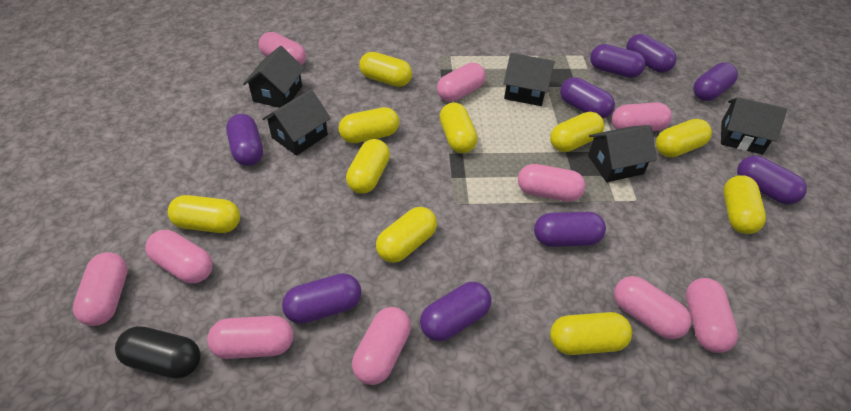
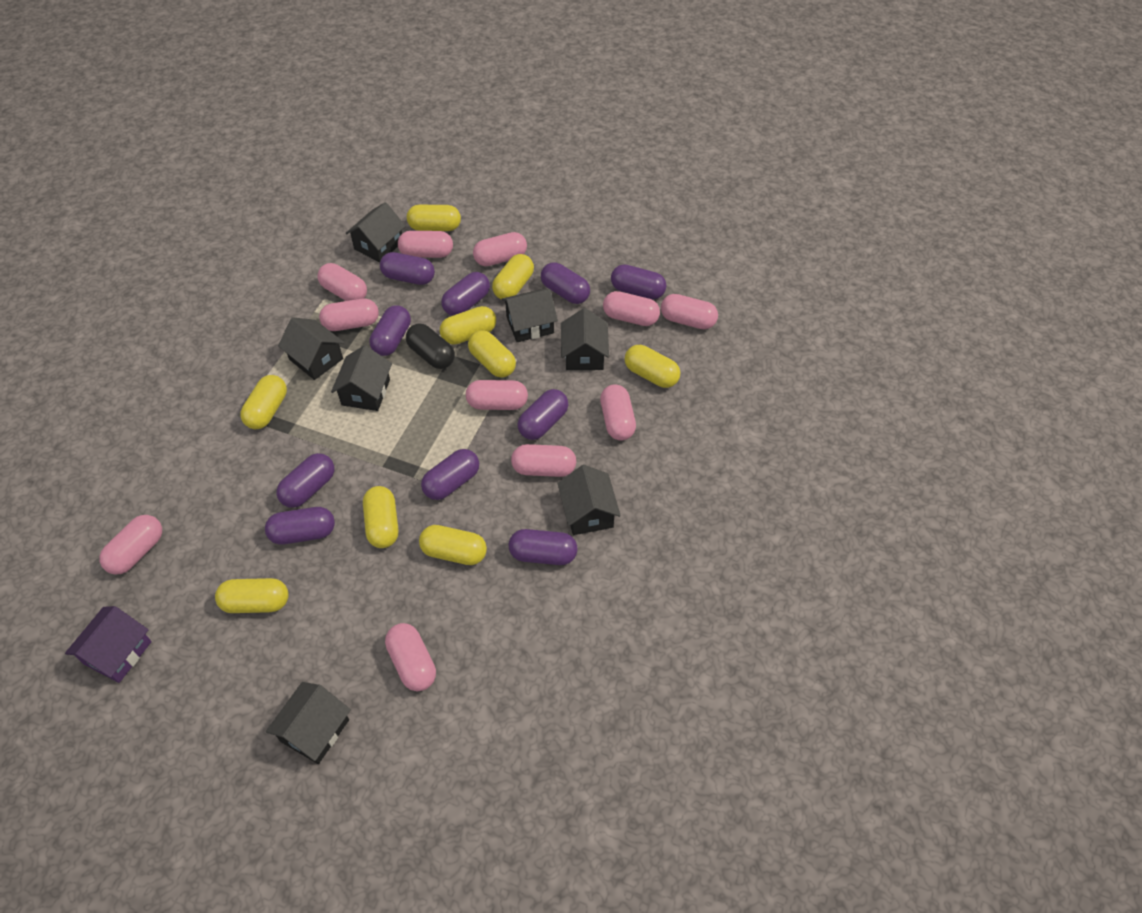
black house: 5 -> 7
pink capsule: 10 -> 11
purple capsule: 9 -> 10
purple house: 0 -> 1
yellow capsule: 10 -> 9

